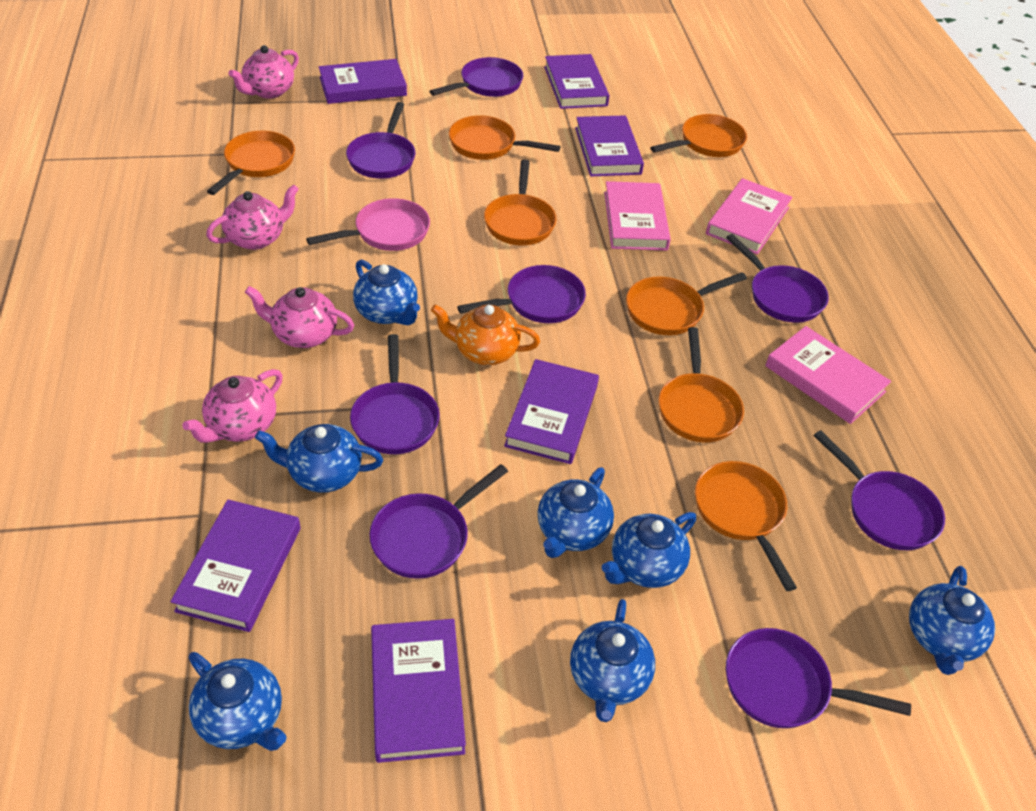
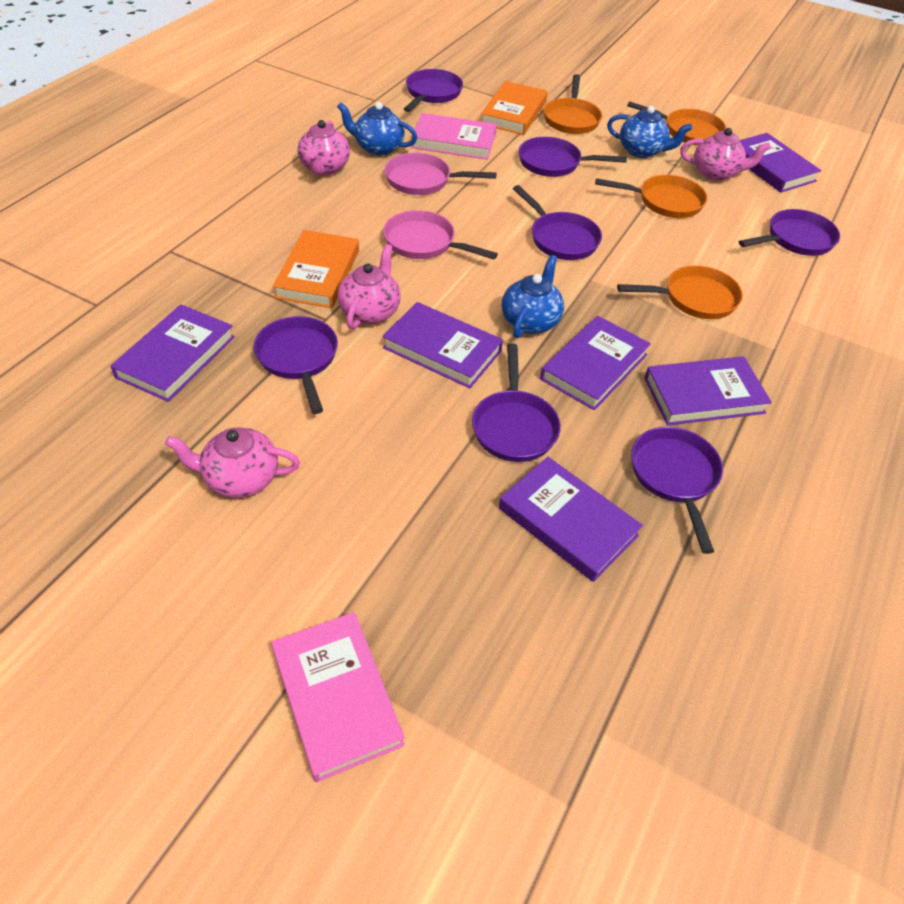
blue teapot: 7 -> 3
orange book: 0 -> 2
orange pan: 7 -> 4
orange teapot: 1 -> 0
pink book: 3 -> 2
pink pan: 1 -> 2
purple pan: 8 -> 7

